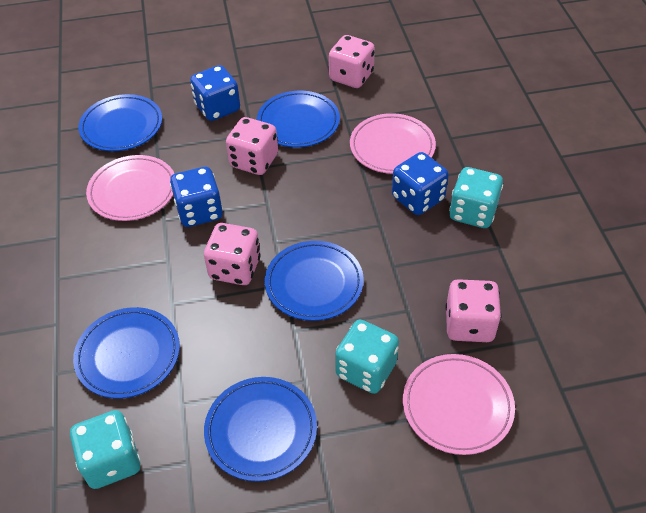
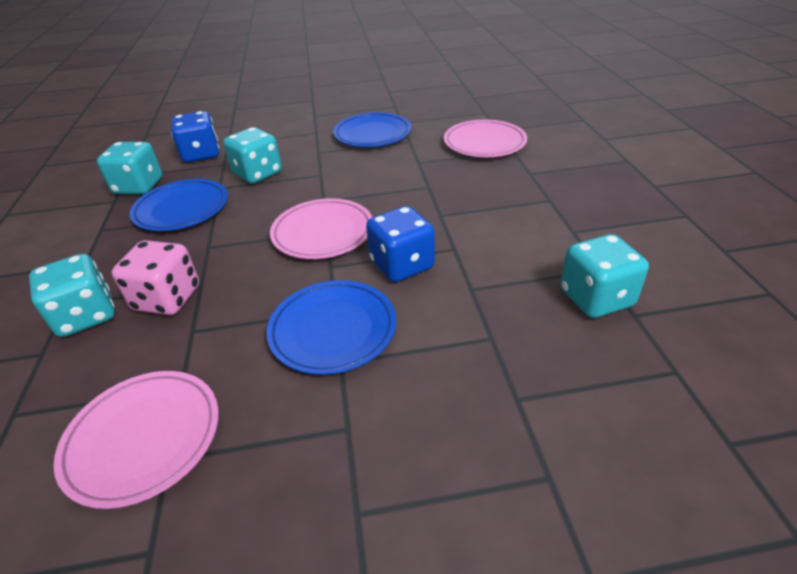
blue dice: 3 -> 2
blue plate: 5 -> 3
pink dice: 4 -> 1
turquoise dice: 3 -> 4

